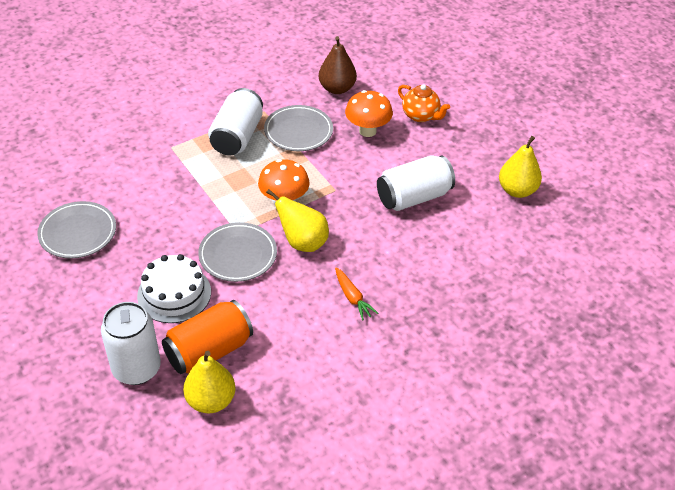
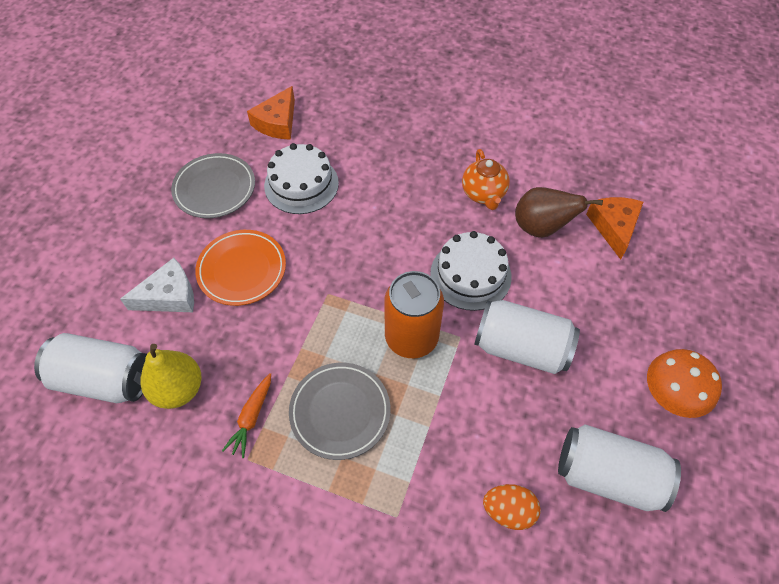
grey plate: 3 -> 2
orange cheese: 0 -> 2
orange egg: 0 -> 1
orange mushroom: 2 -> 1
orange plate: 0 -> 1
white cake: 1 -> 2
white cheese: 0 -> 1
yellow pear: 3 -> 1

